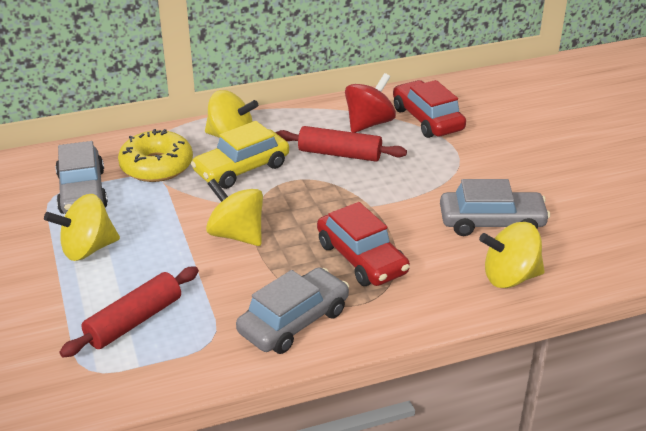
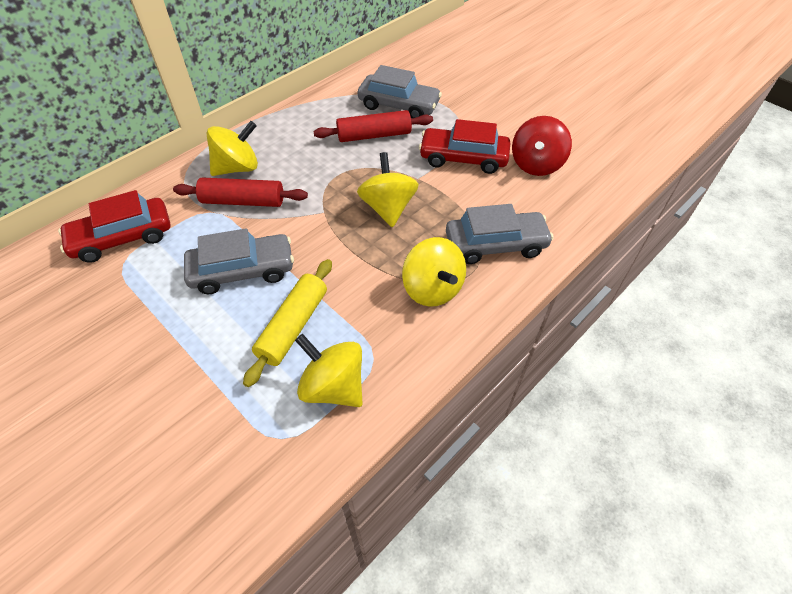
yellow car: 1 -> 0
yellow donut: 1 -> 0
yellow rolling pin: 0 -> 1

